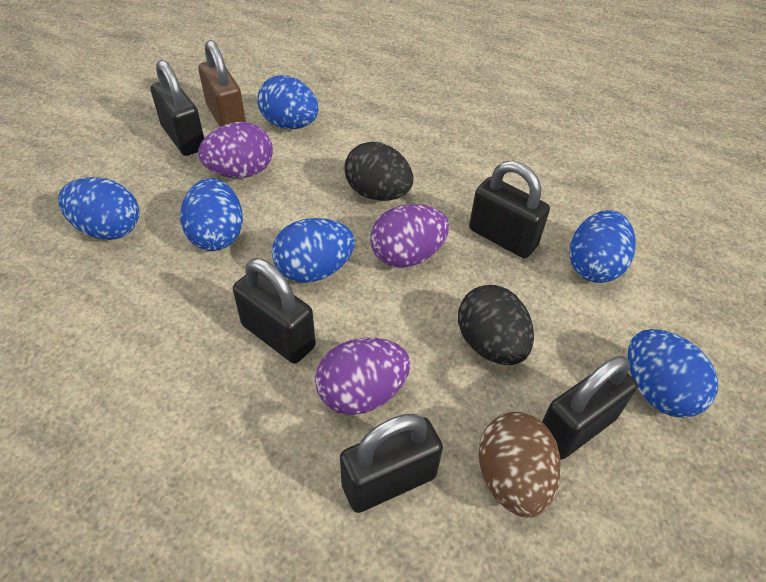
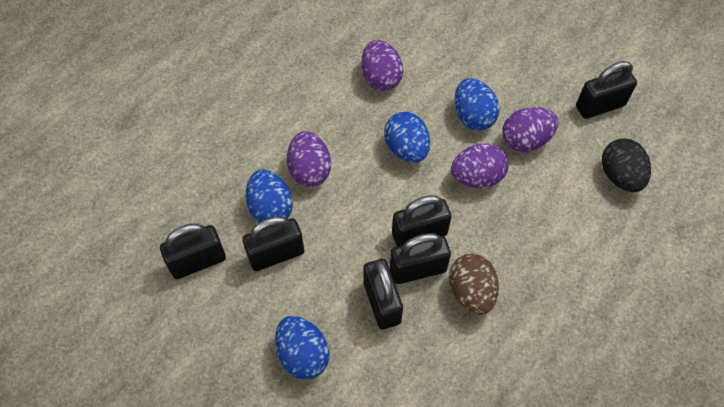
black egg: 2 -> 1
black padlock: 5 -> 6
blue egg: 6 -> 4
brown padlock: 1 -> 0
purple egg: 3 -> 4

